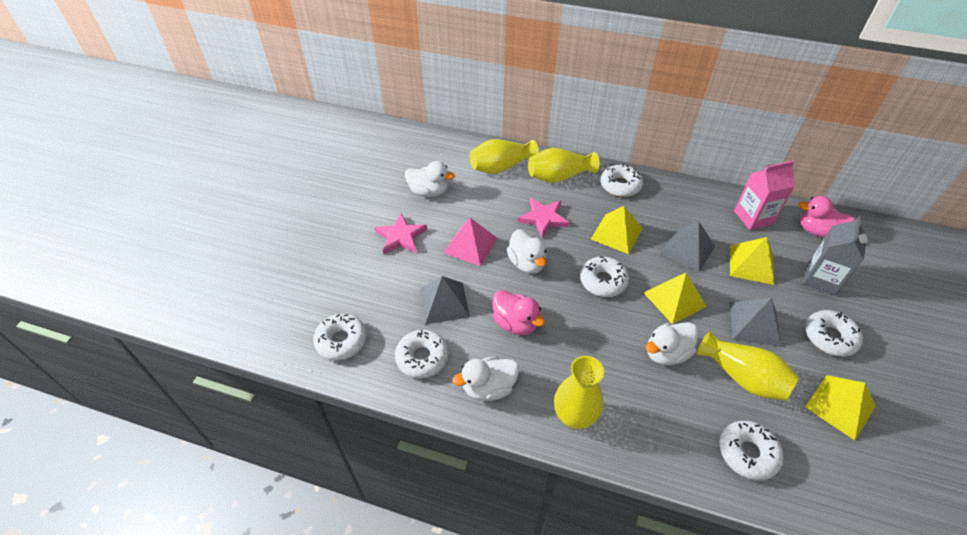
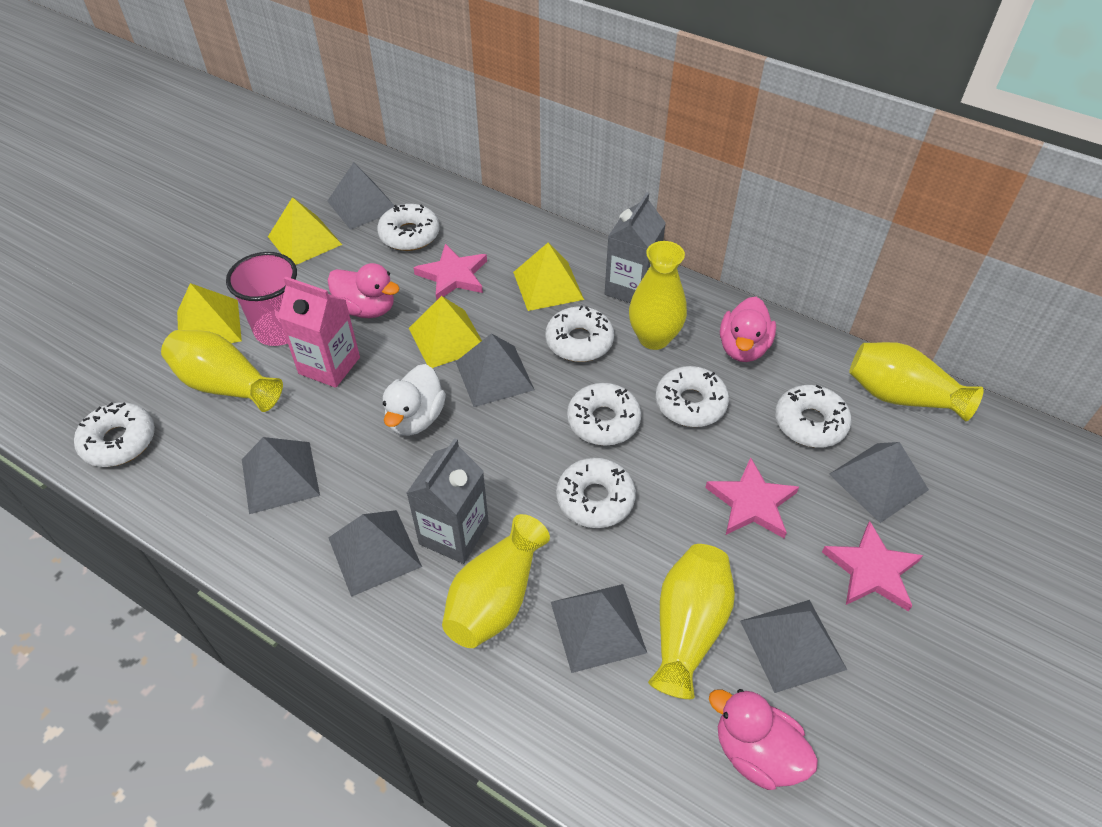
grey carton: 1 -> 2
grey pyramid: 3 -> 7
pink cup: 0 -> 1
pink duck: 2 -> 3
pink pyramid: 1 -> 0
pink star: 2 -> 3
white donut: 6 -> 7
white duck: 4 -> 1
yellow vase: 4 -> 5

